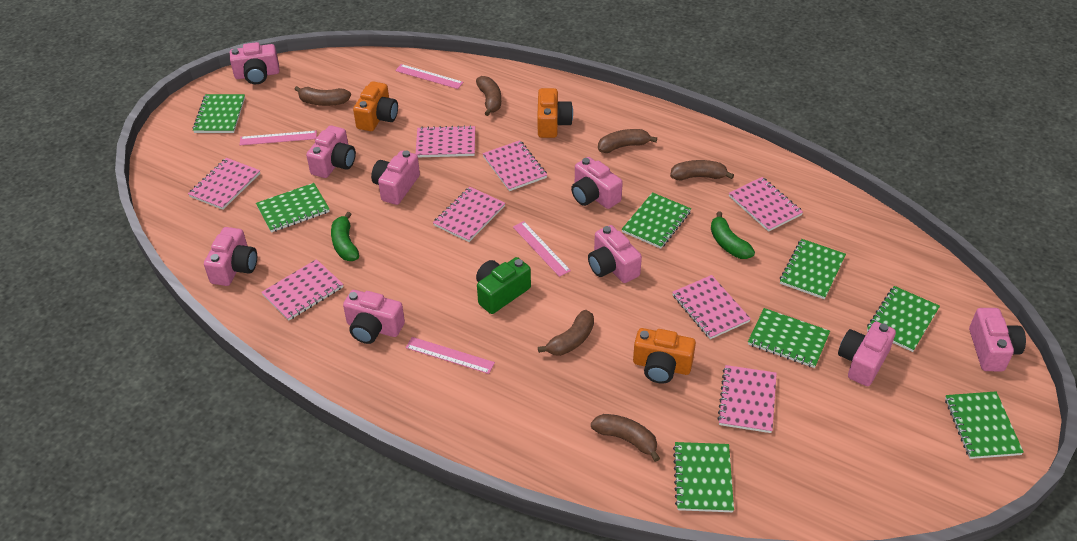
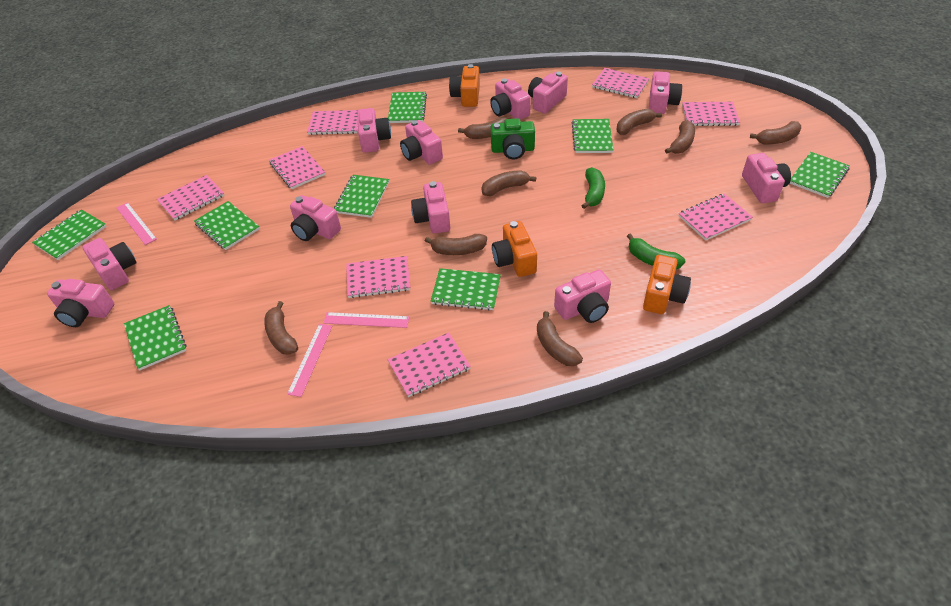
brown banana: 6 -> 8
pink camera: 9 -> 11
pink ruler: 4 -> 3

